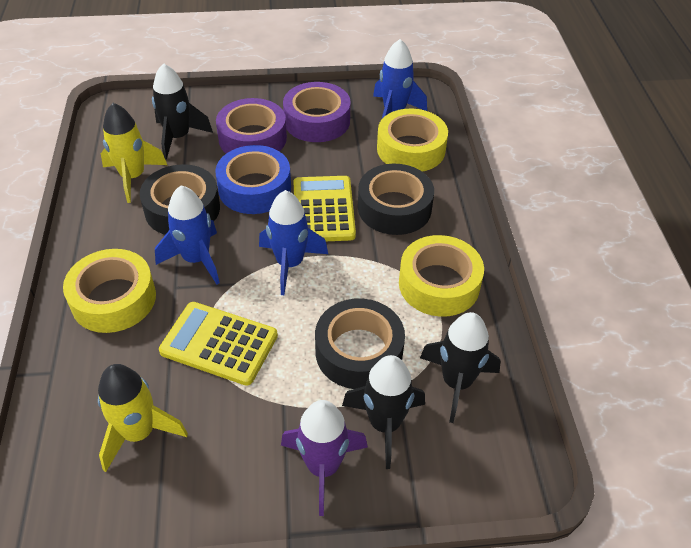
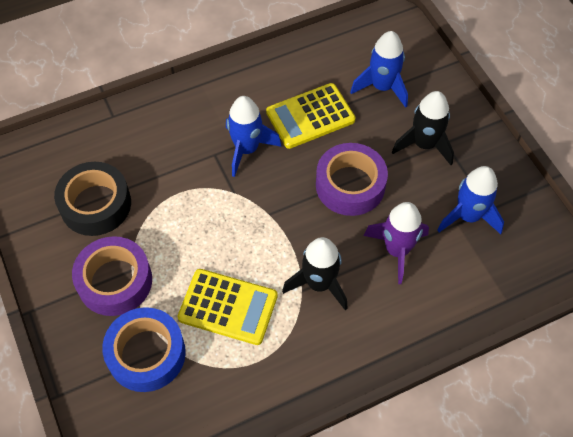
black rocket: 3 -> 2
black tape: 3 -> 1
yellow rocket: 2 -> 0
yellow tape: 3 -> 0

